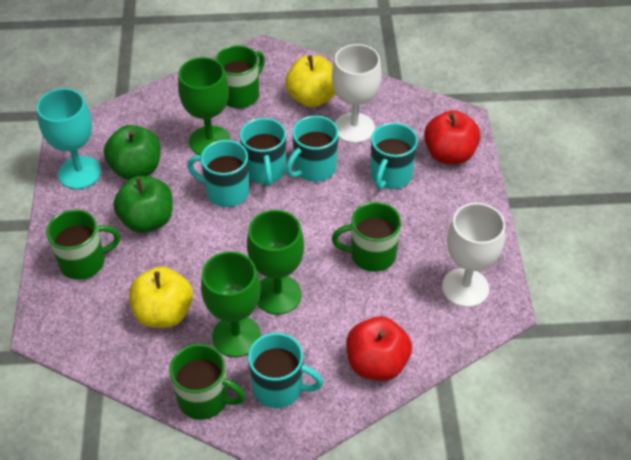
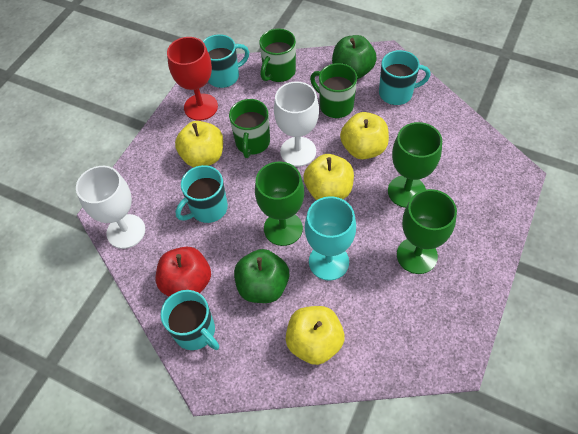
green mug: 4 -> 3
red apple: 2 -> 1
red goblet: 0 -> 1
turquoise mug: 5 -> 4
yellow apple: 2 -> 4

